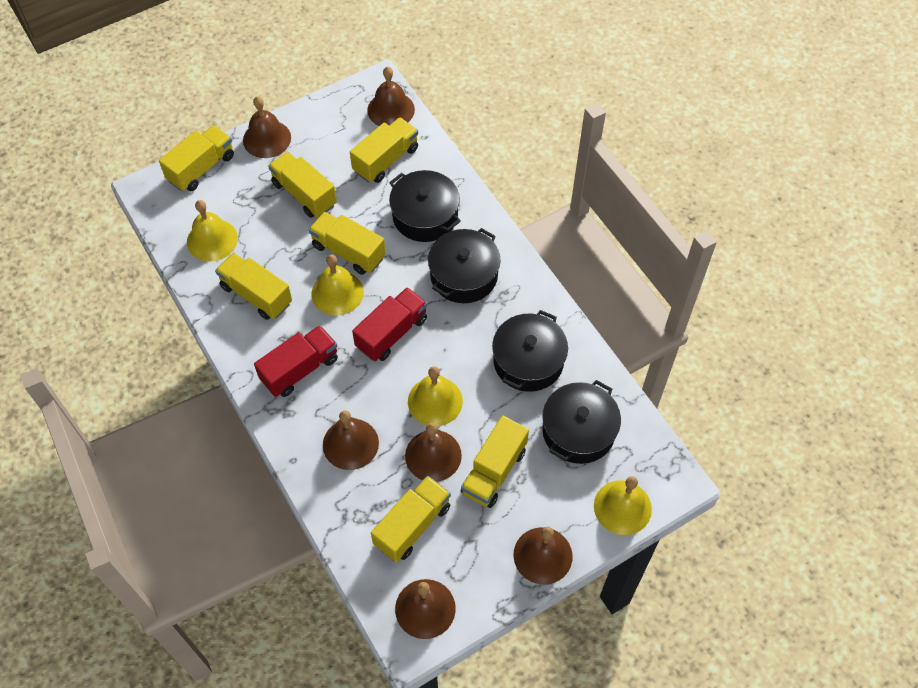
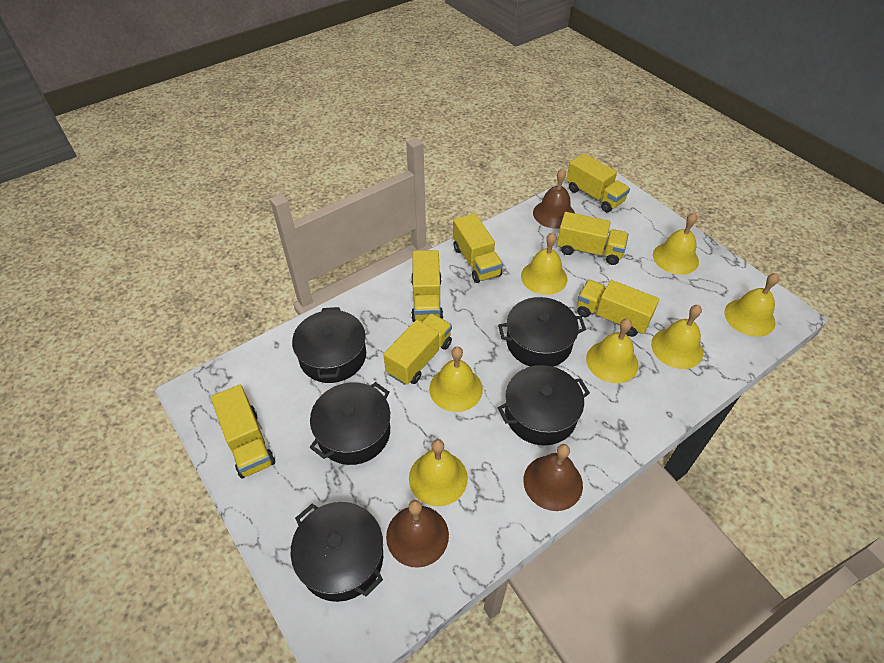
black pot: 4 -> 5
brown bell: 6 -> 3
red truck: 2 -> 0
yellow bell: 4 -> 7

